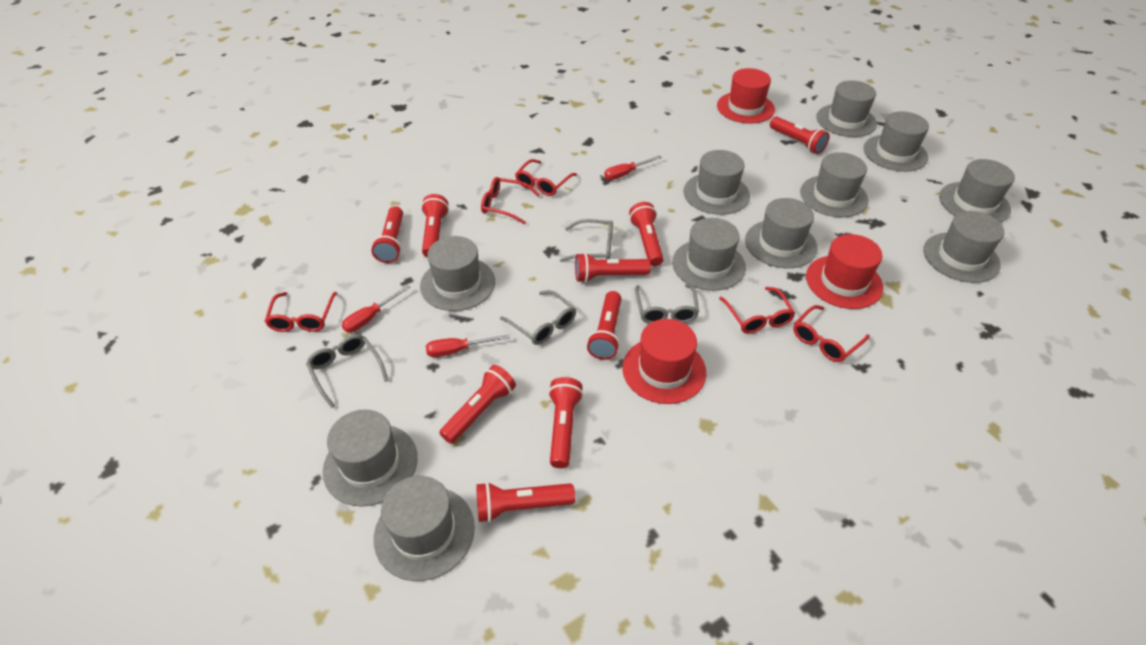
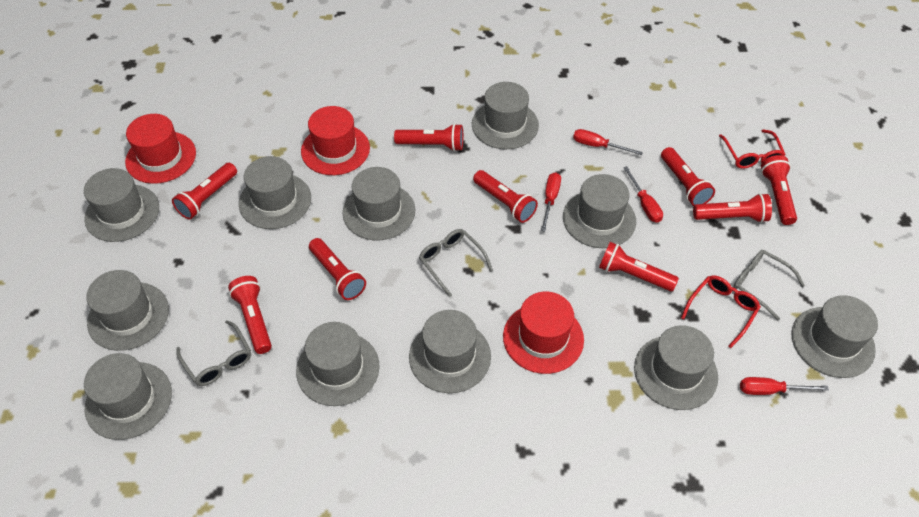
grey glasses: 4 -> 3
red glasses: 5 -> 2
red screwdriver: 3 -> 4

